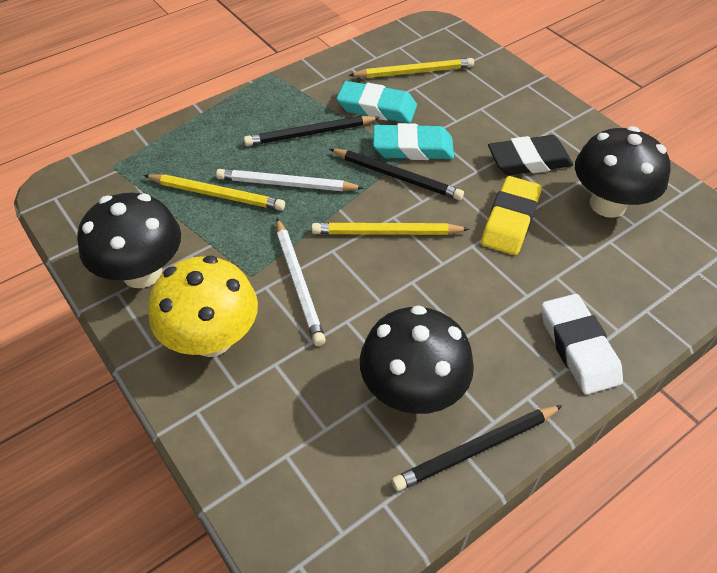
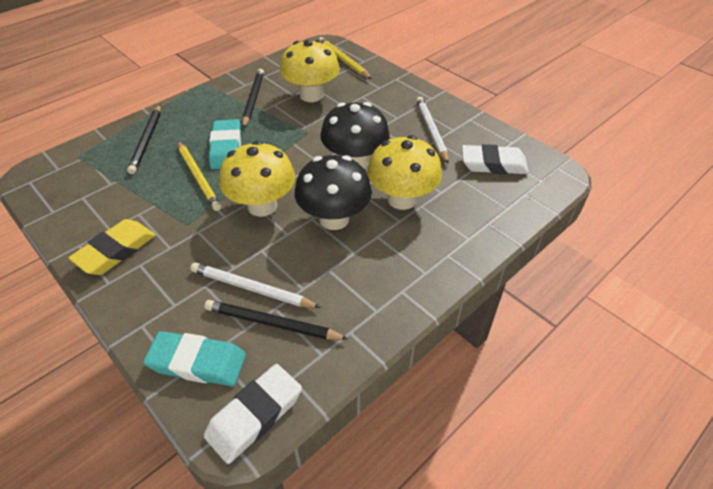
black eraser: 1 -> 0
black mushroom: 3 -> 2
white eraser: 1 -> 2
yellow mushroom: 1 -> 3
yellow pencil: 3 -> 2

